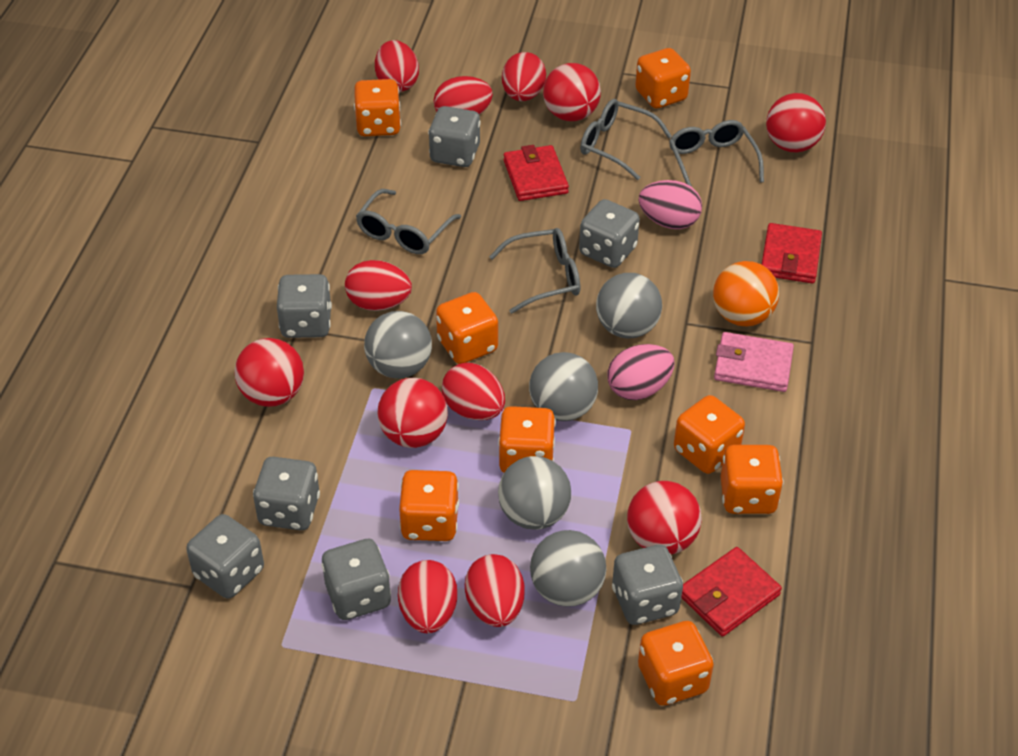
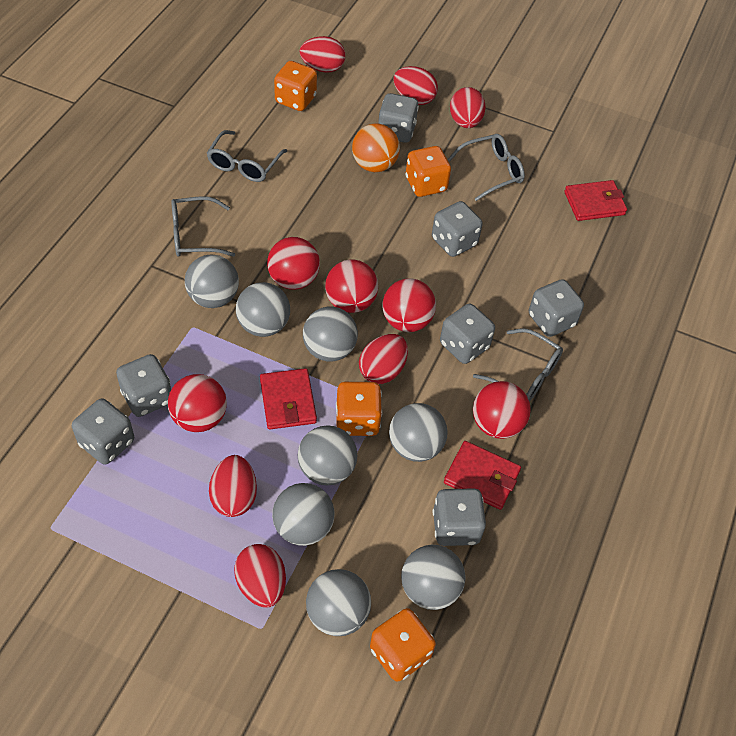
grey ball: 5 -> 8
orange dice: 8 -> 4
pink egg: 2 -> 0
pink wallet: 1 -> 0
red egg: 7 -> 6

